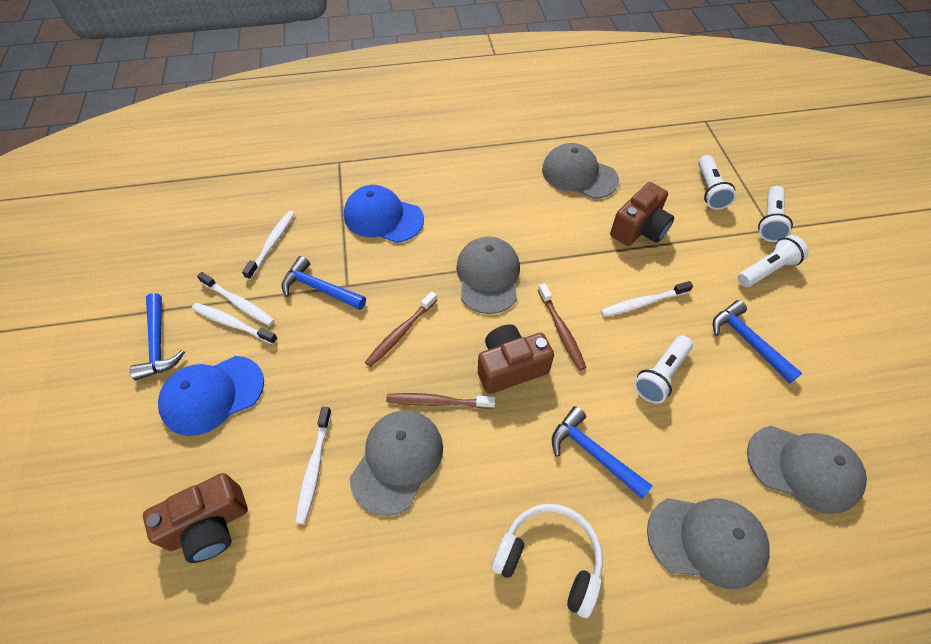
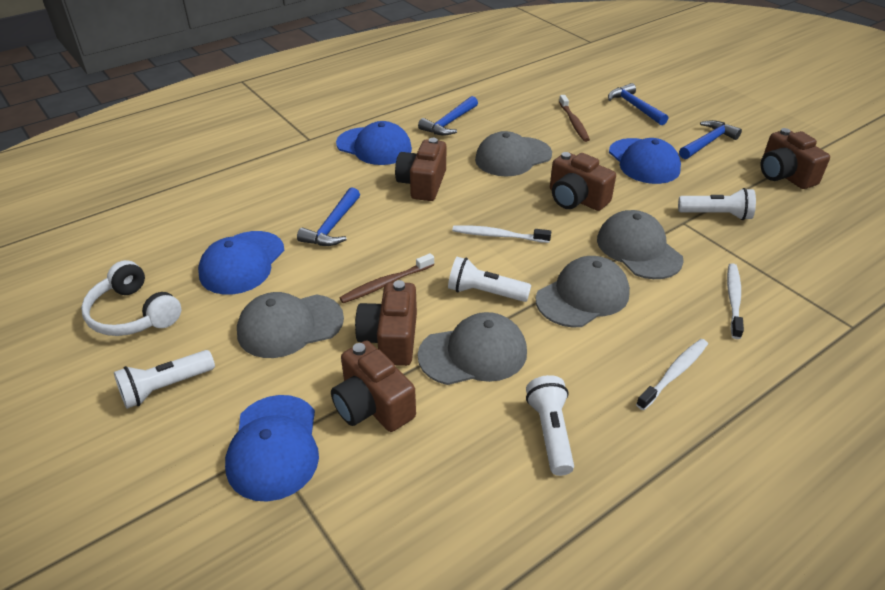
blue cap: 2 -> 4
brown camera: 3 -> 5
brown toothbrush: 3 -> 2
white toothbrush: 5 -> 3

